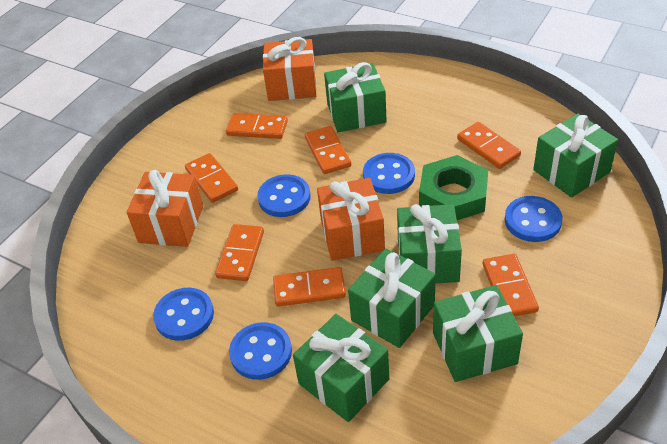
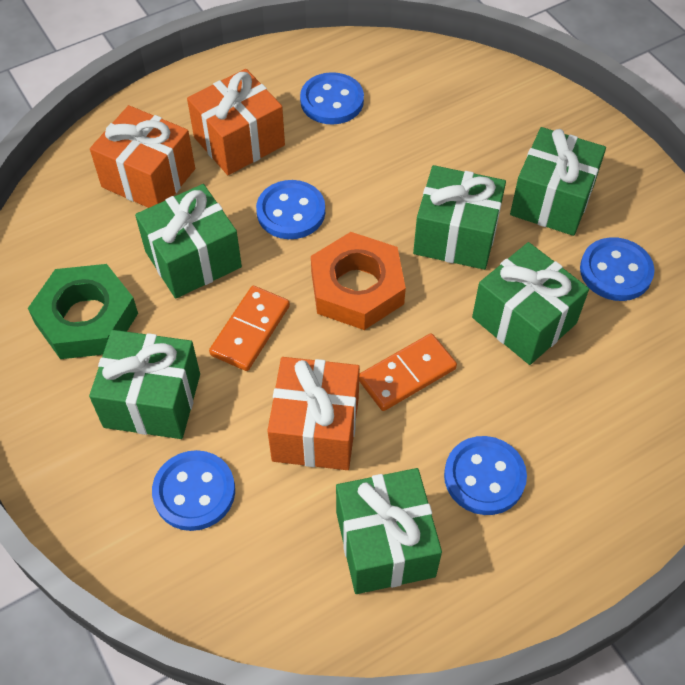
orange domino: 7 -> 2
orange nut: 0 -> 1

